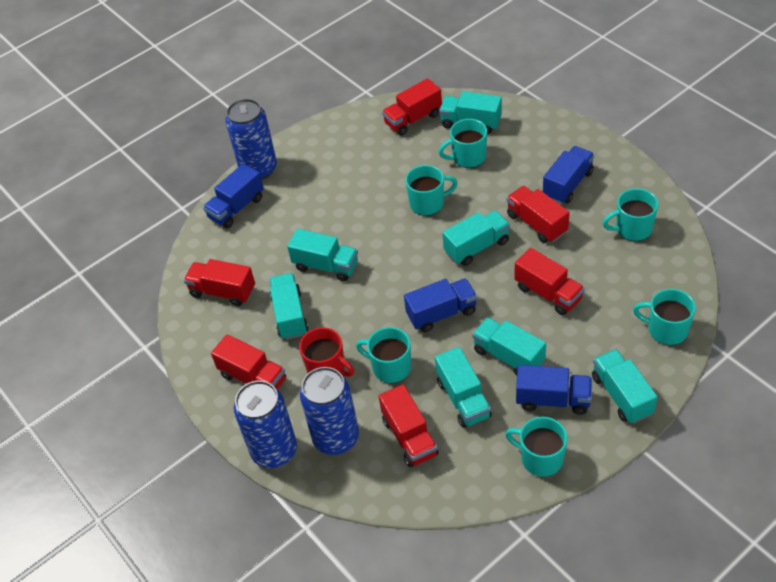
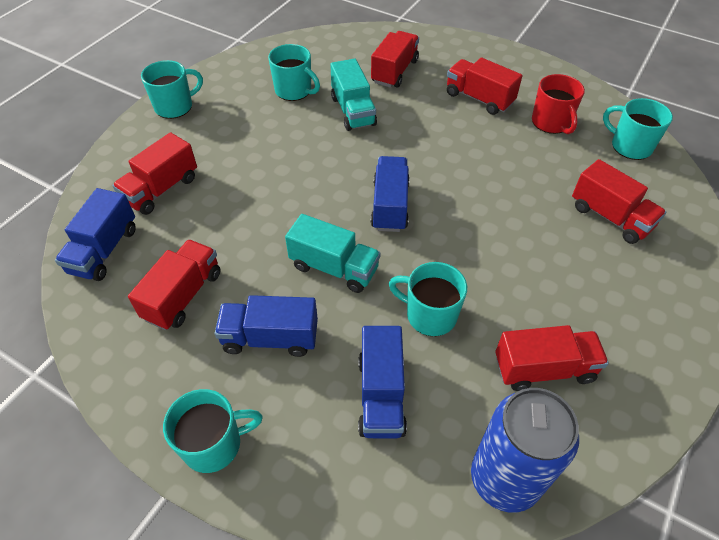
blue can: 3 -> 1
turquoise mug: 6 -> 5
turquoise truck: 7 -> 2

